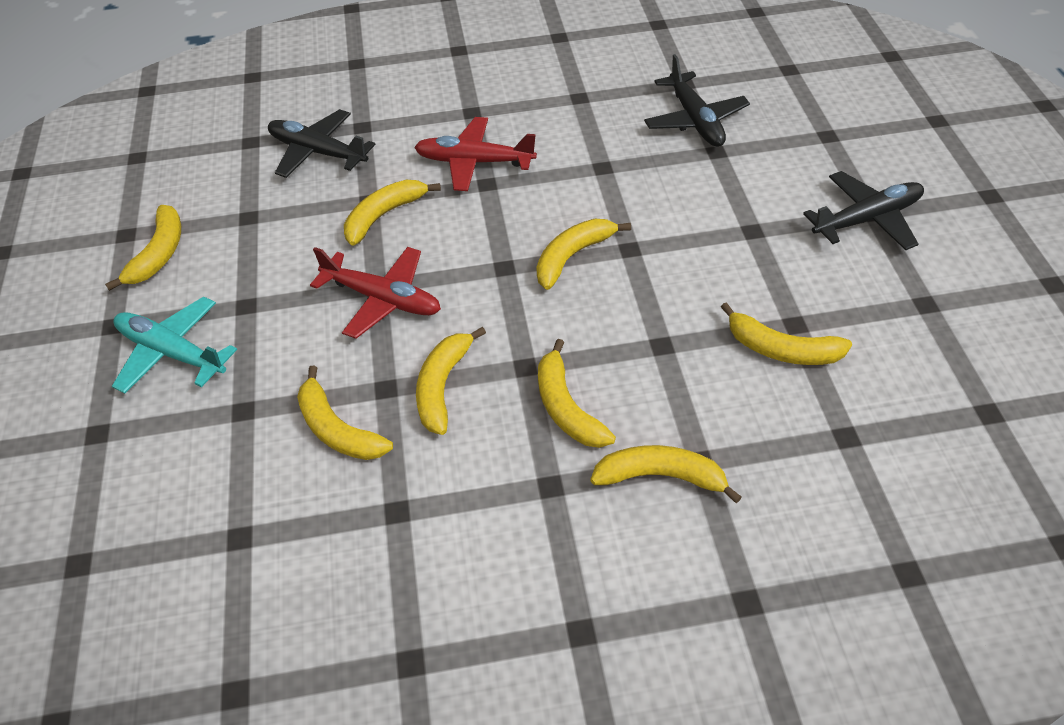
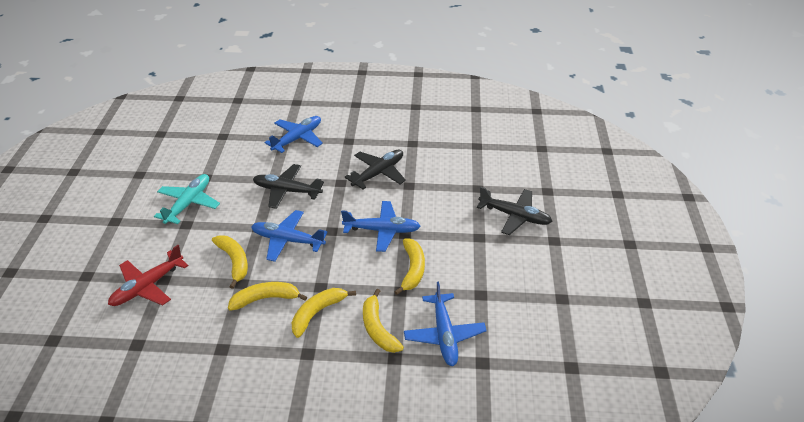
blue plane: 0 -> 4
red plane: 2 -> 1
yellow banana: 8 -> 5

